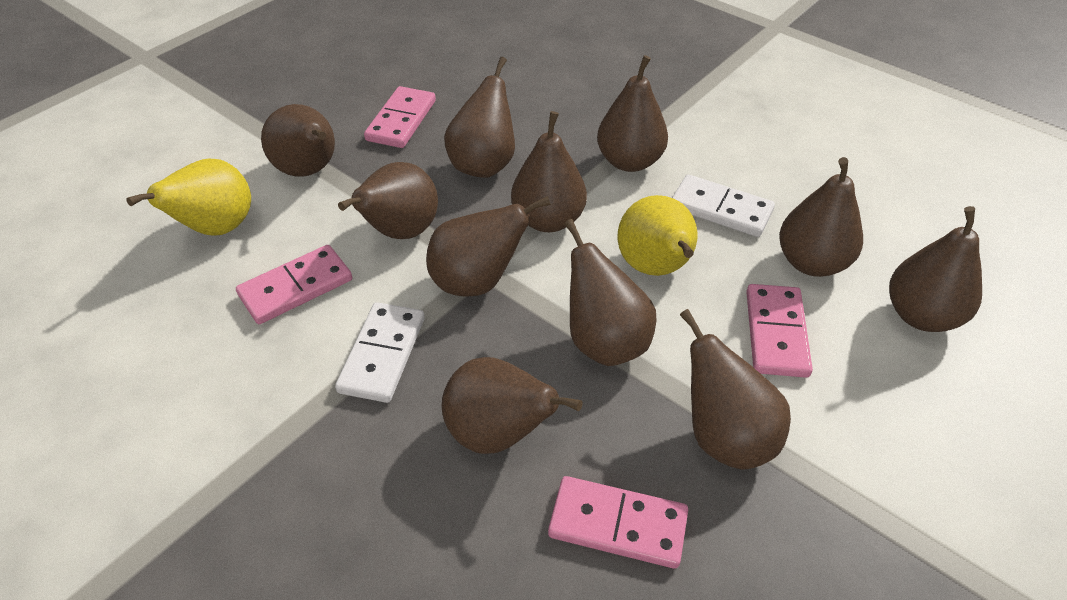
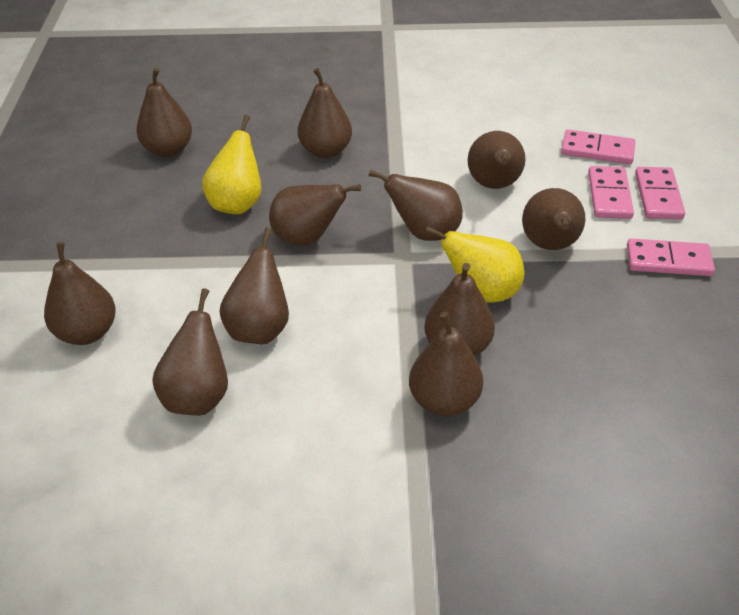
white domino: 2 -> 0

